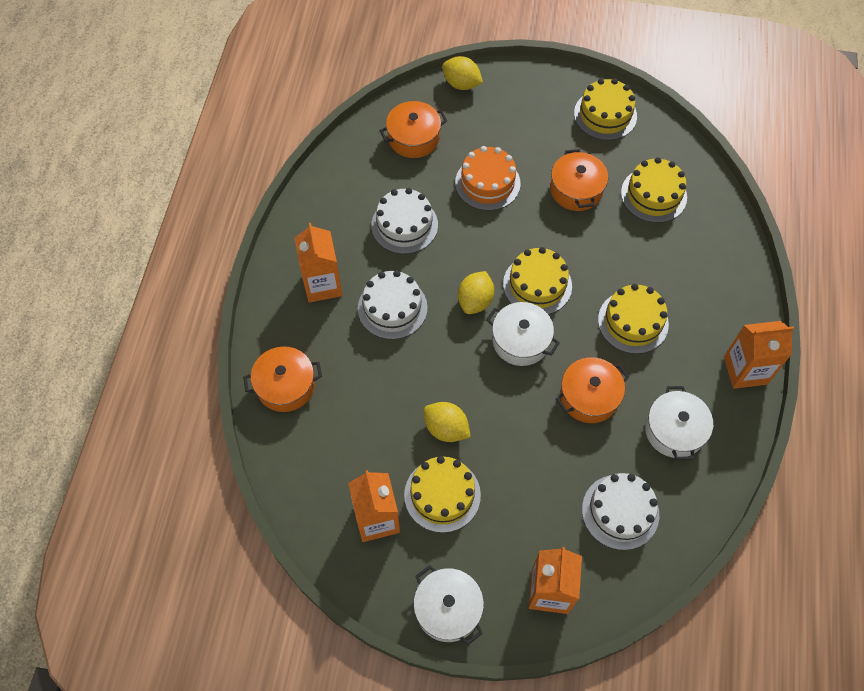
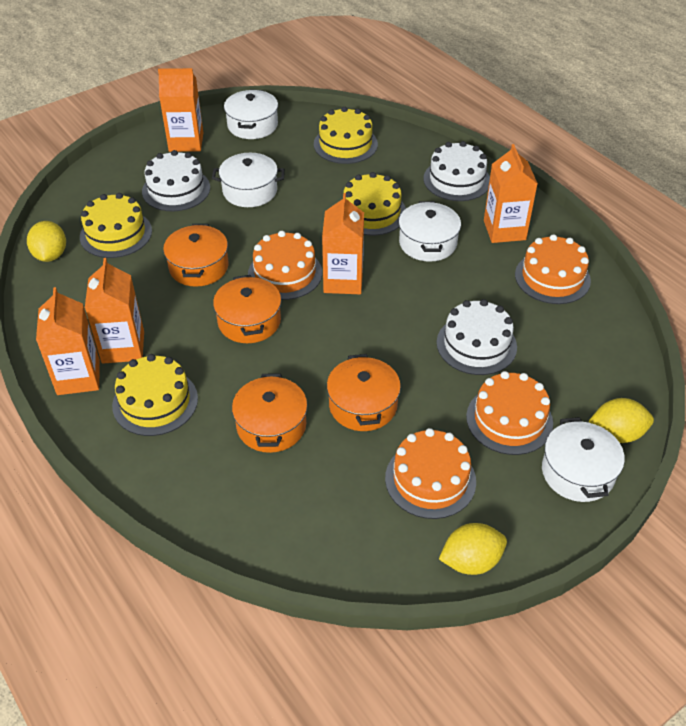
orange cake: 1 -> 4
orange carton: 4 -> 5
white pot: 3 -> 4
yellow cake: 5 -> 4

